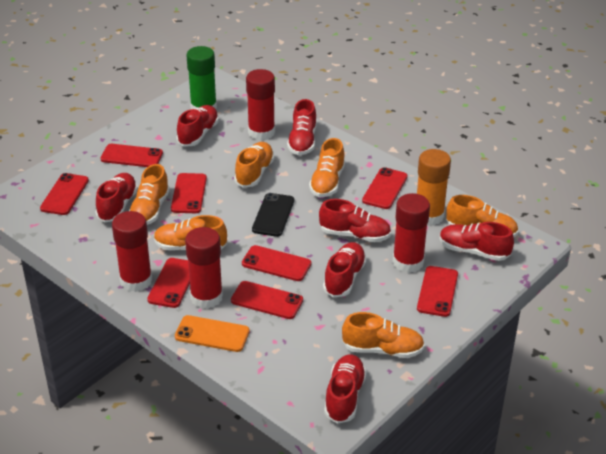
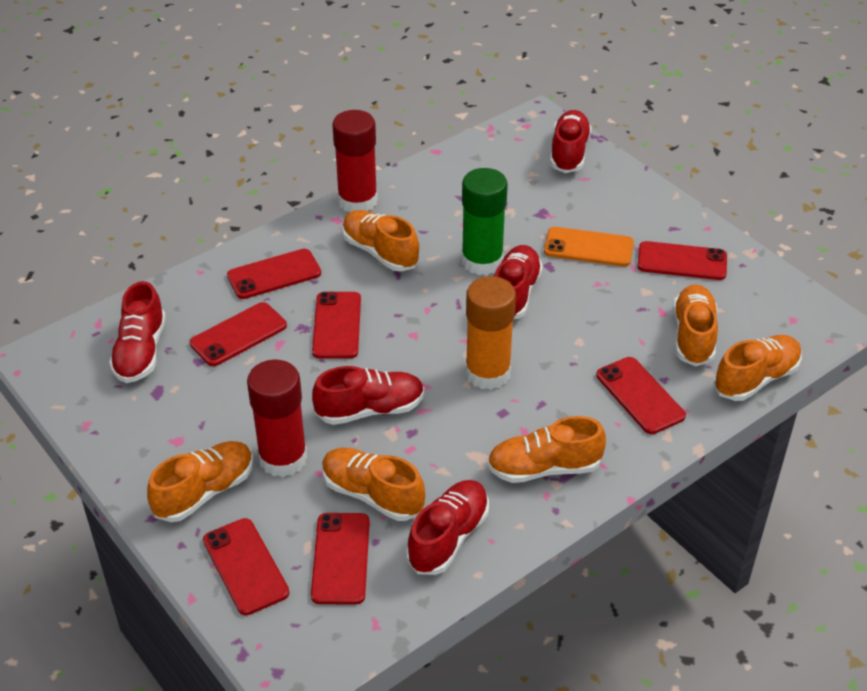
black phone: 1 -> 0
red glue stick: 4 -> 2
red phone: 8 -> 7
red shoe: 7 -> 5

